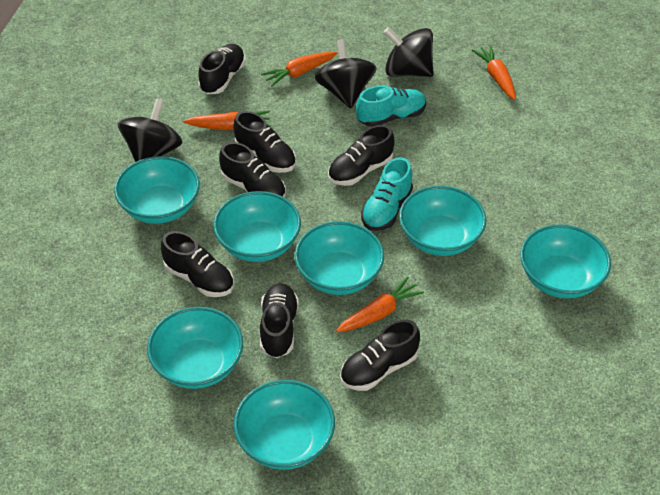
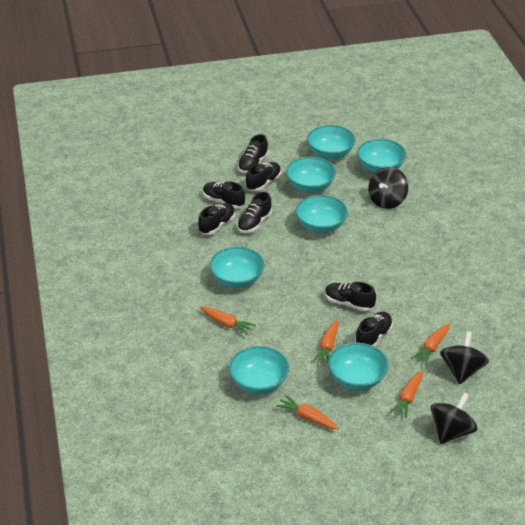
orange carrot: 4 -> 5
turquoise shoe: 2 -> 0

